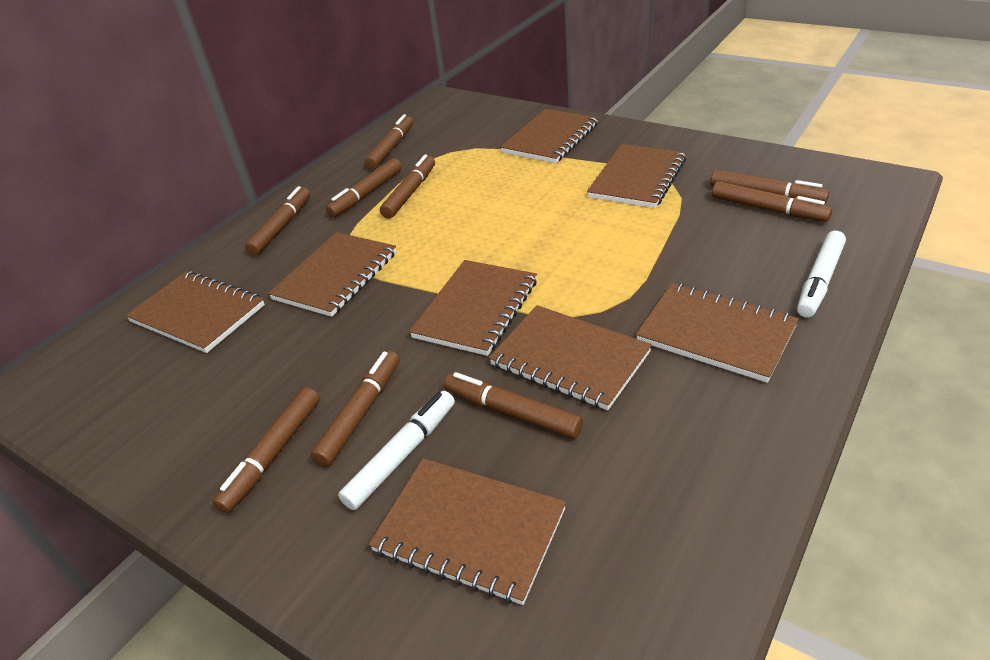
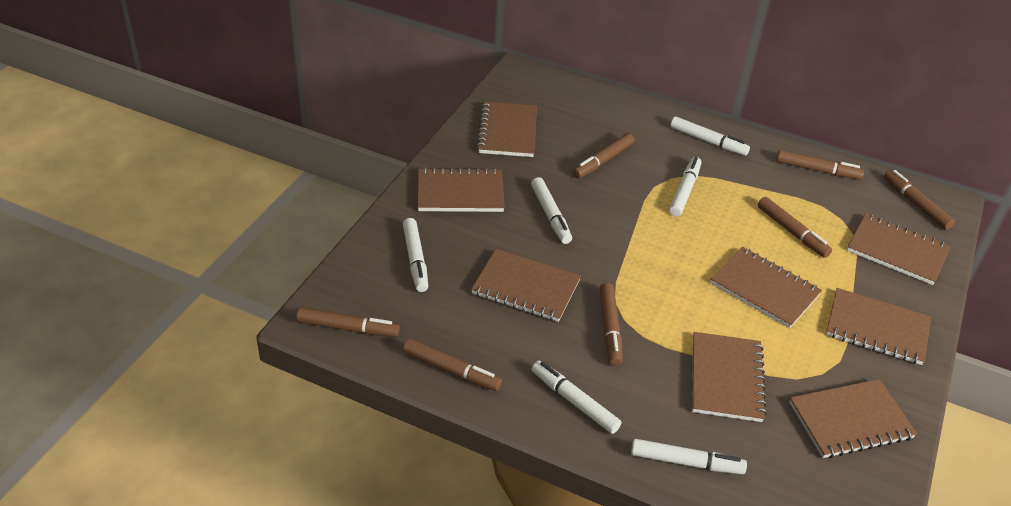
brown marker: 9 -> 7
white marker: 2 -> 6

